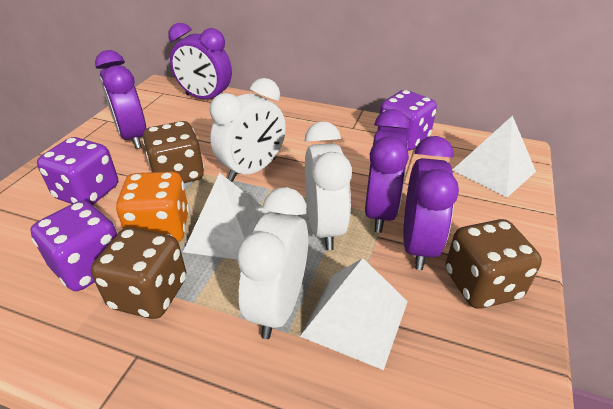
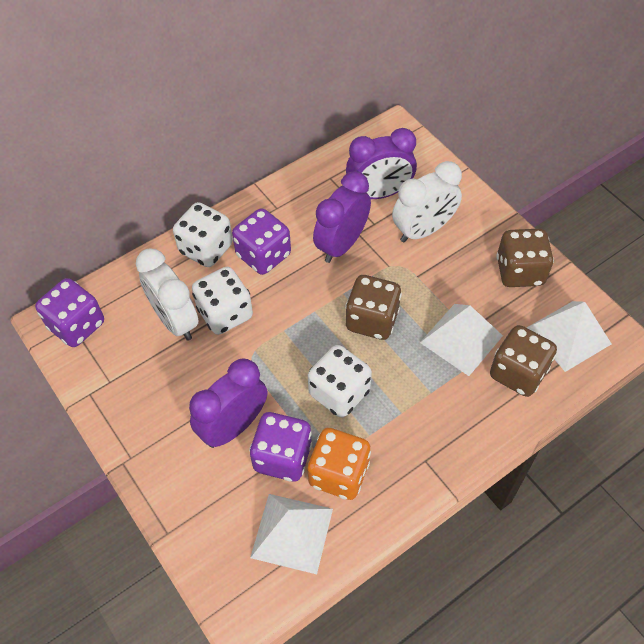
purple clock: 4 -> 3
white clock: 3 -> 2
white dice: 0 -> 3

